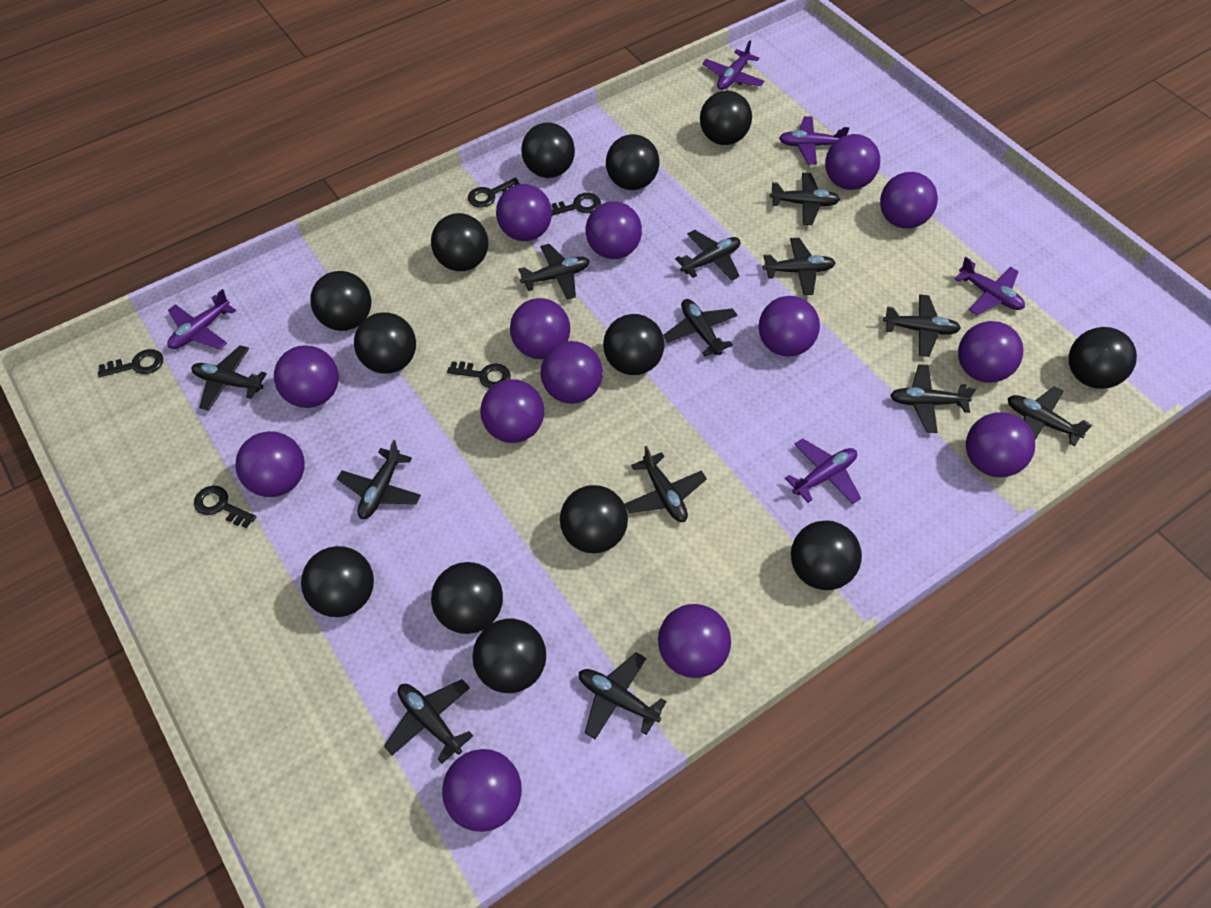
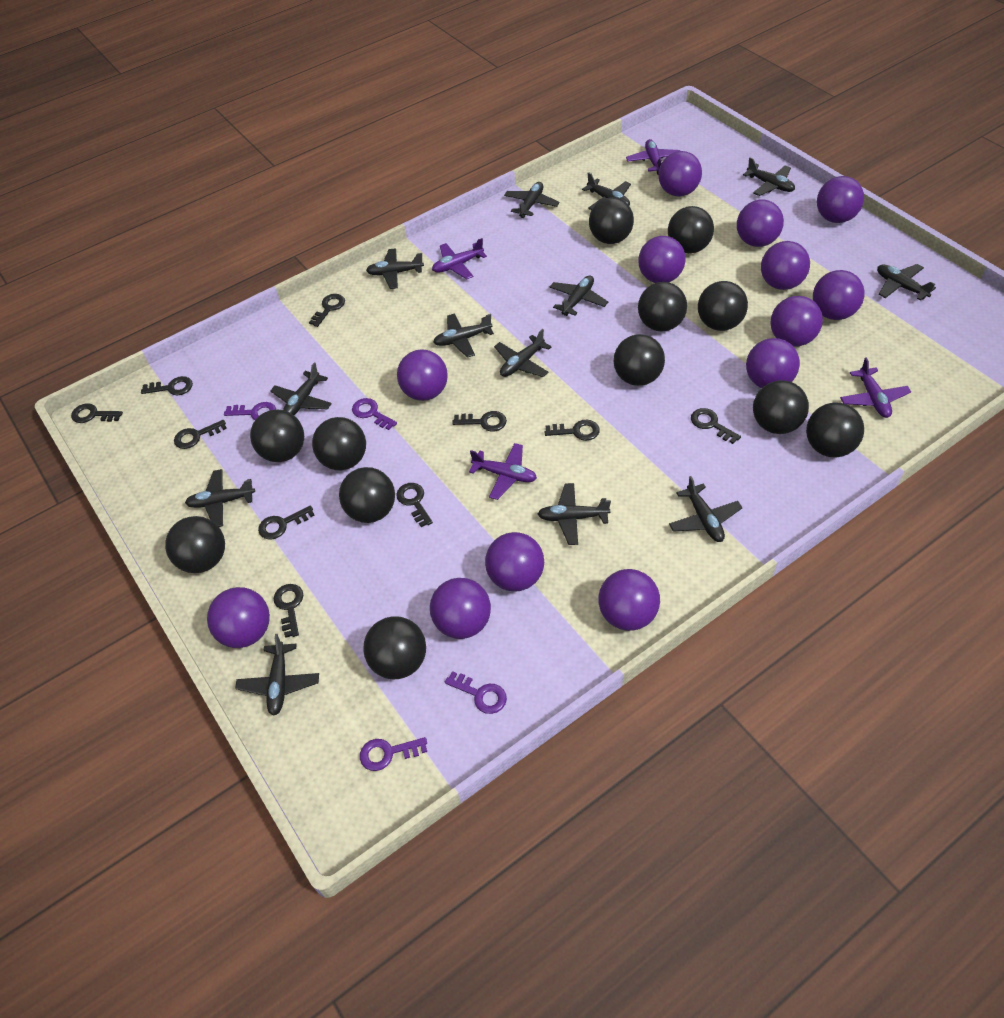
black ball: 13 -> 12
black key: 5 -> 10
purple ball: 14 -> 13
purple key: 0 -> 4
purple plane: 5 -> 4

